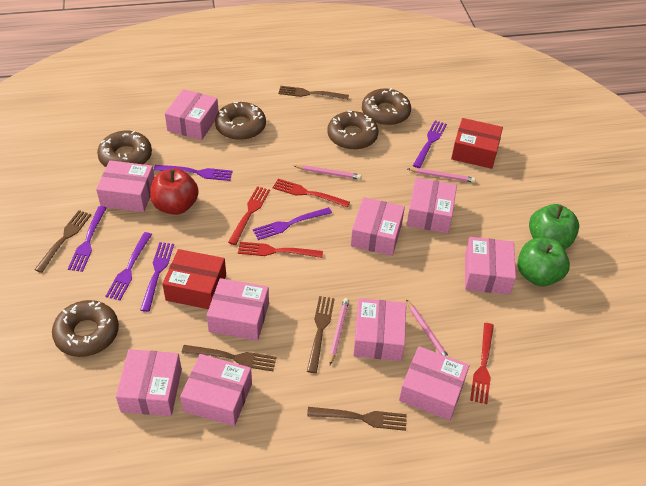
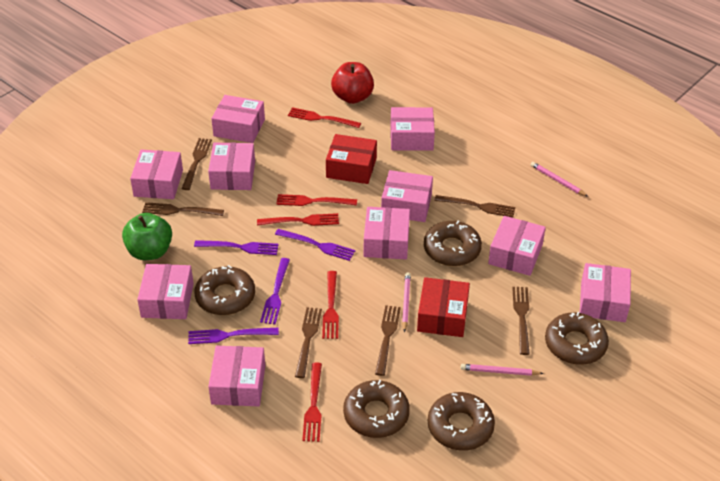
brown fork: 5 -> 6
green apple: 2 -> 1
pink pencil: 4 -> 3
purple fork: 6 -> 4
red fork: 4 -> 5

